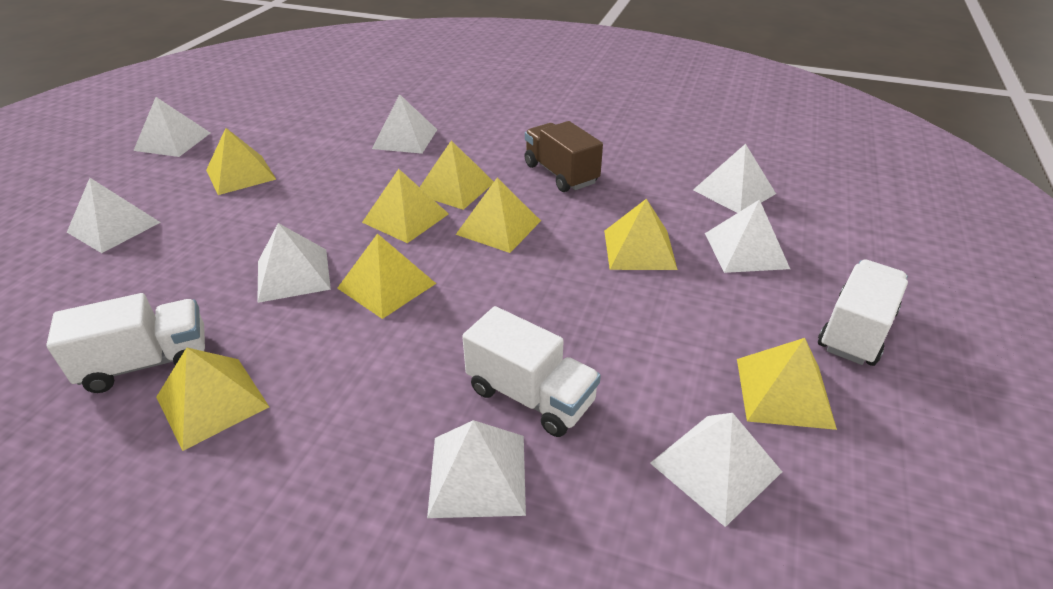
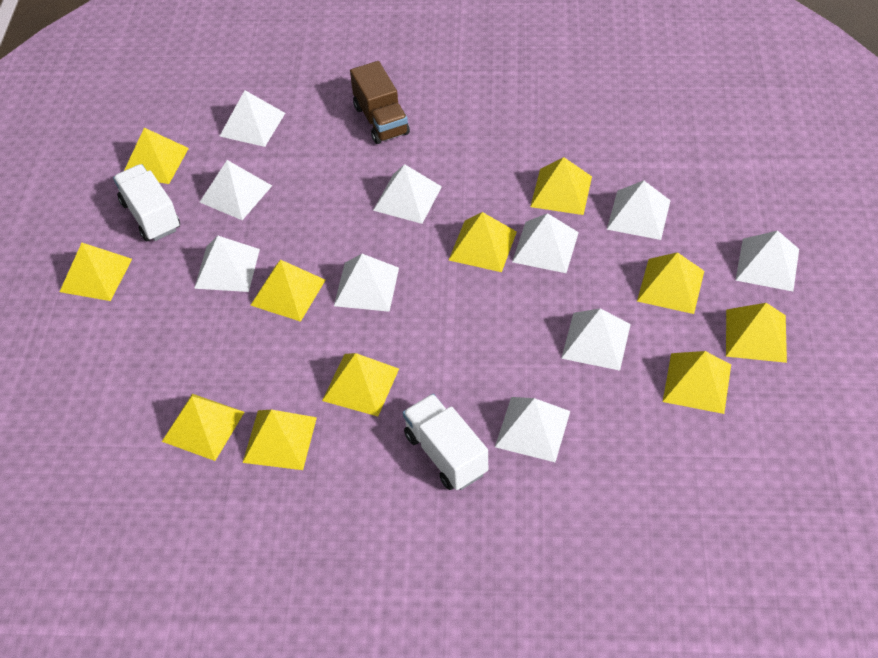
white pyramid: 8 -> 10
white truck: 3 -> 2
yellow pyramid: 8 -> 11

